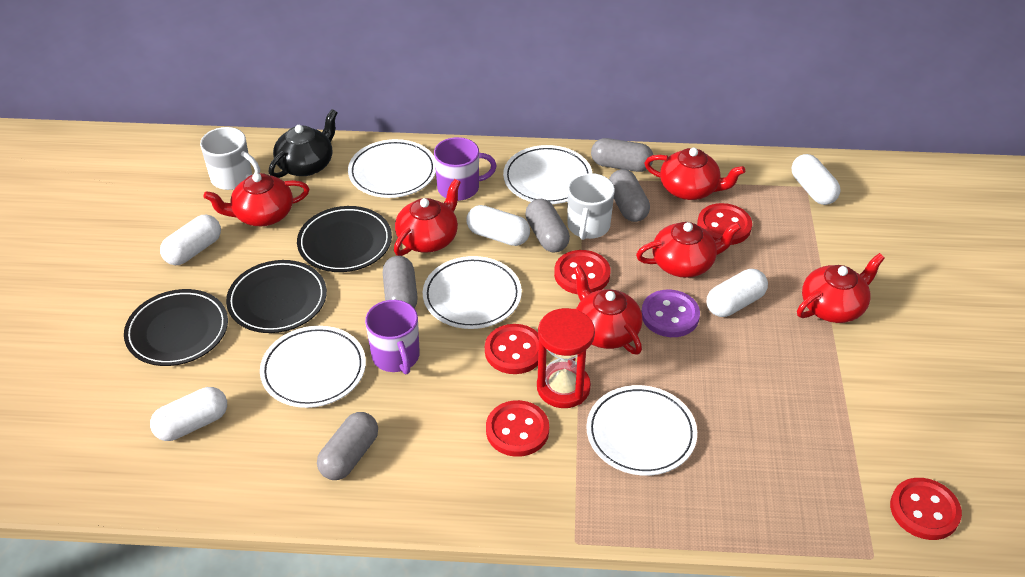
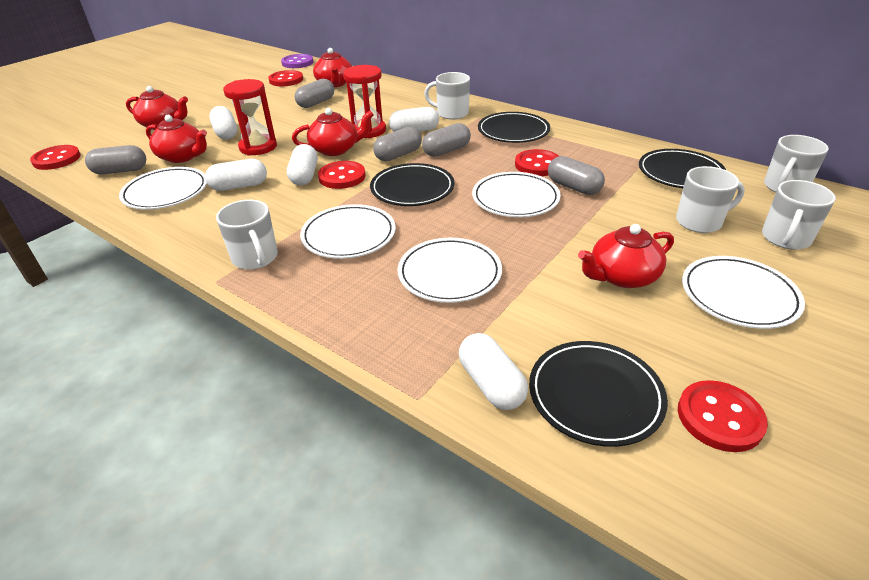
black plate: 3 -> 4
black teapot: 1 -> 0
purple mug: 2 -> 0
red hourglass: 1 -> 2
red teapot: 6 -> 5
white mug: 2 -> 5

